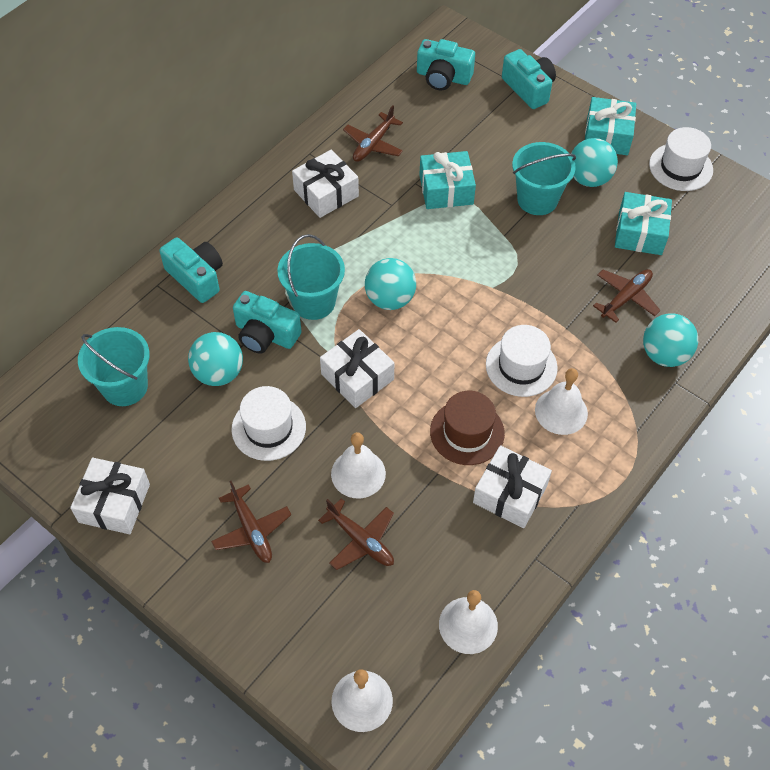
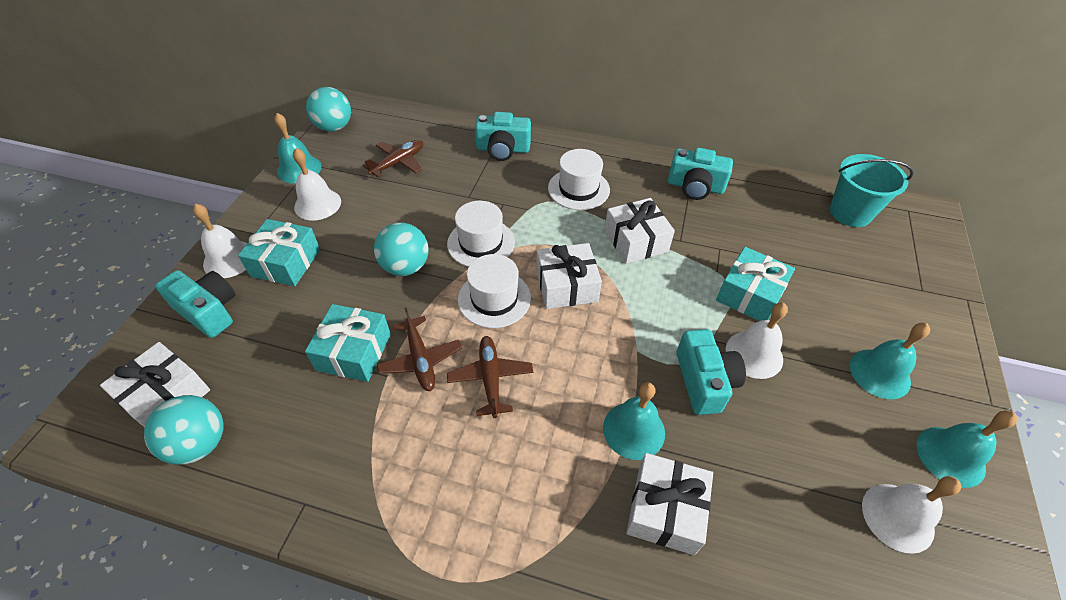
brown hat: 1 -> 0
brown plane: 4 -> 3
turquoise ball: 4 -> 3
turquoise bell: 0 -> 4
turquoise bucket: 3 -> 1

